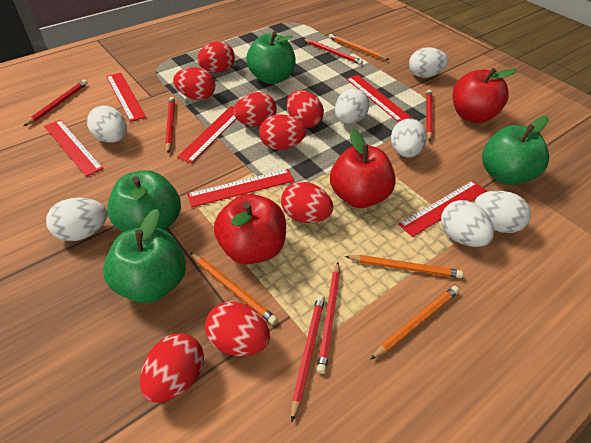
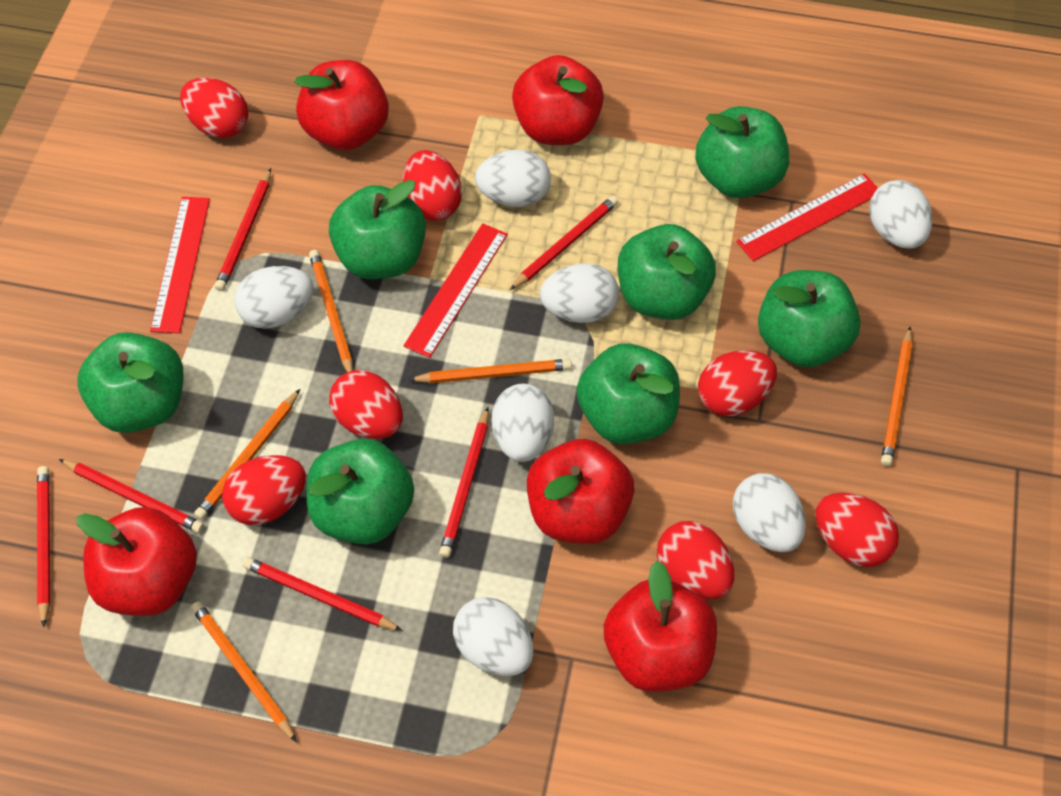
green apple: 4 -> 7
orange pencil: 4 -> 5
red apple: 3 -> 5
red egg: 8 -> 7
red ruler: 6 -> 3

